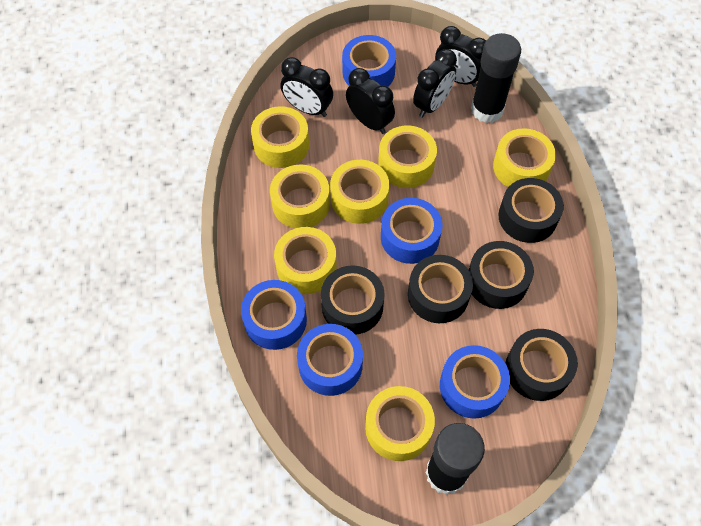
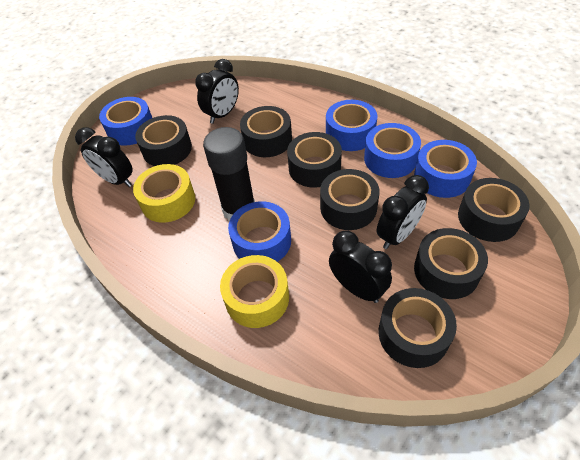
black glue stick: 2 -> 1
black tape: 5 -> 7
yellow tape: 7 -> 2

